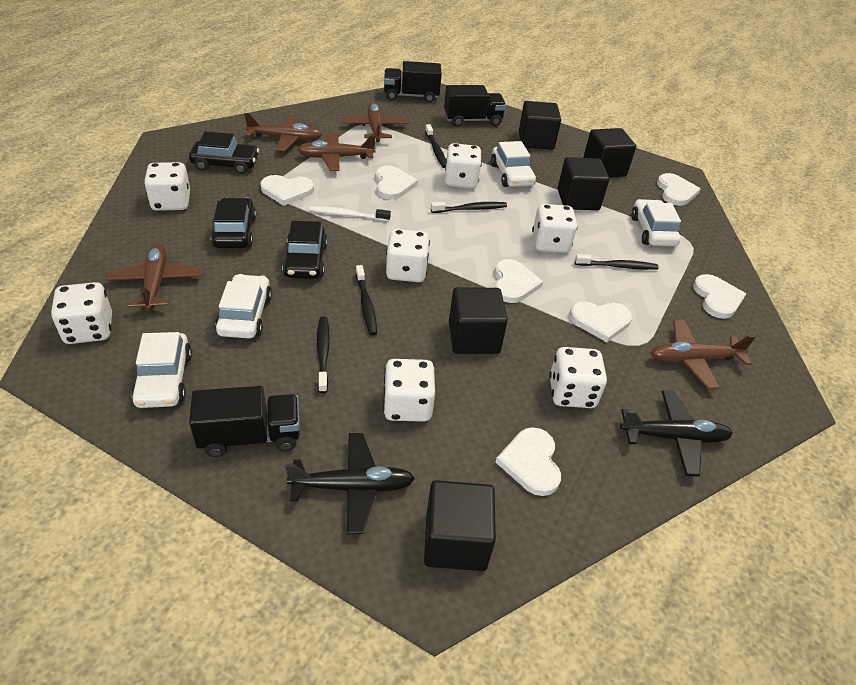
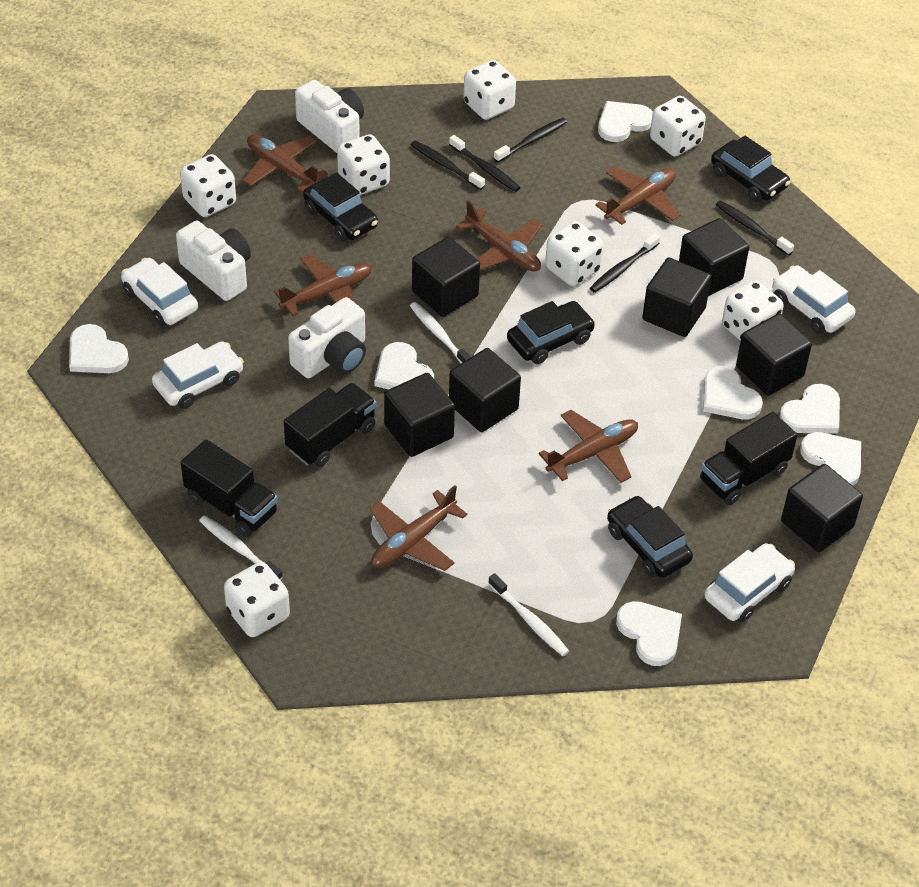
black car: 3 -> 4
black cube: 5 -> 7
black plane: 2 -> 0
brown plane: 5 -> 6
white camera: 0 -> 3
white toothbrush: 1 -> 3

